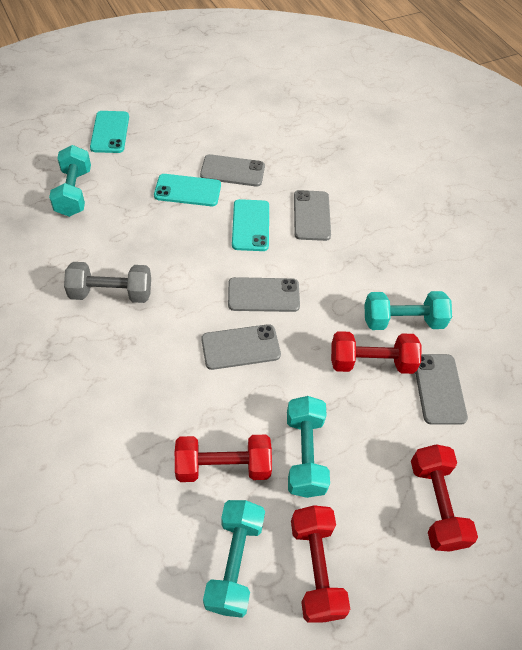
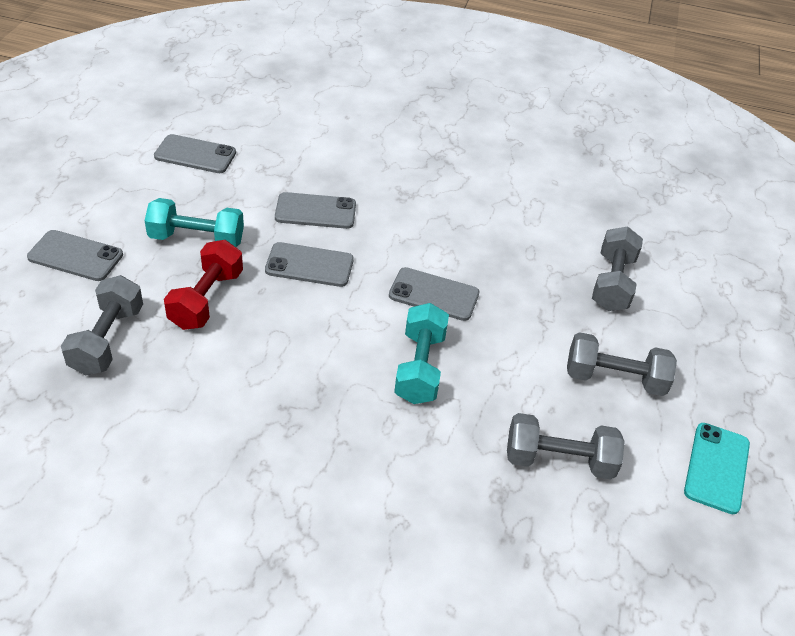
grey dumbbell: 1 -> 4
red dumbbell: 4 -> 1
turquoise dumbbell: 4 -> 2
turquoise phone: 3 -> 1

